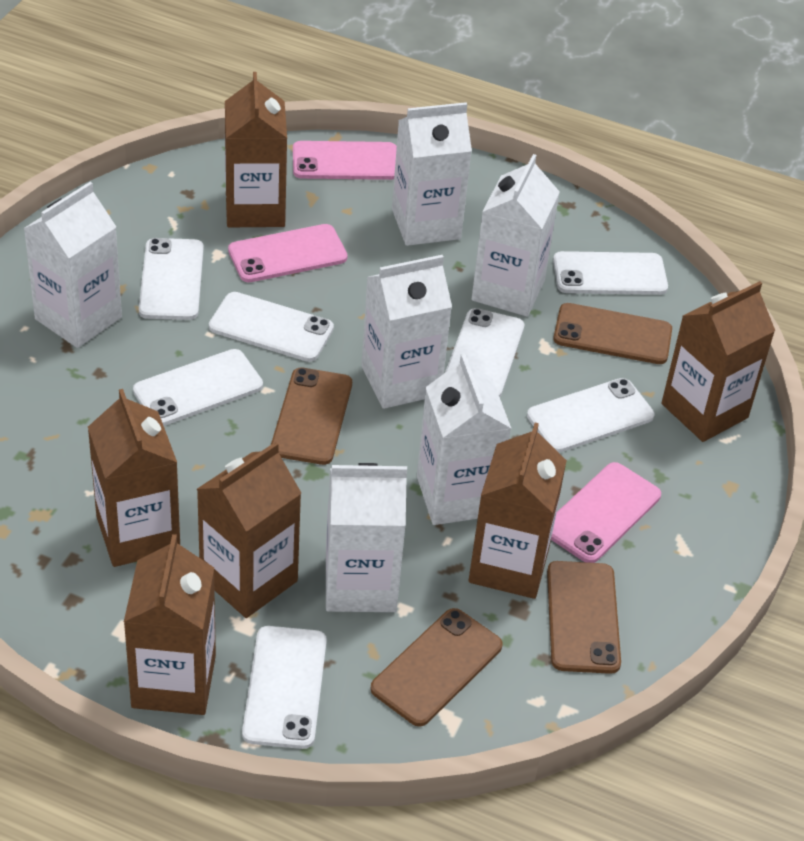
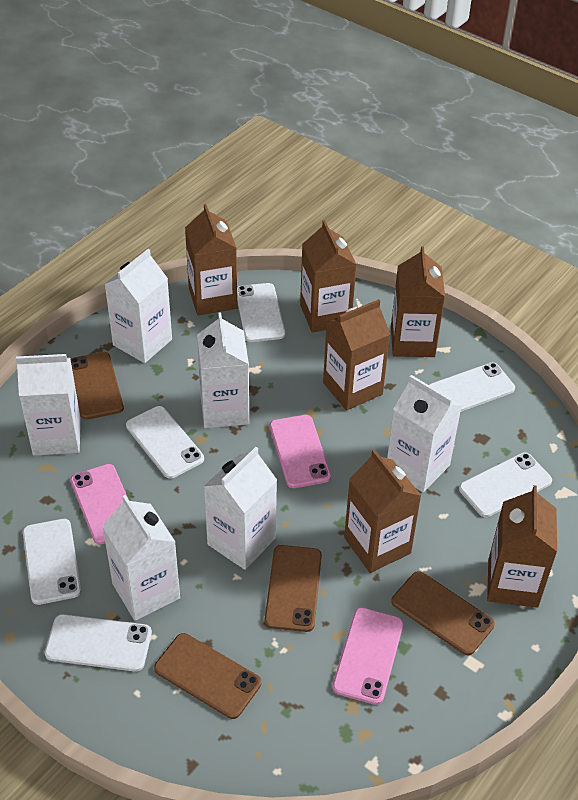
white phone: 7 -> 6

